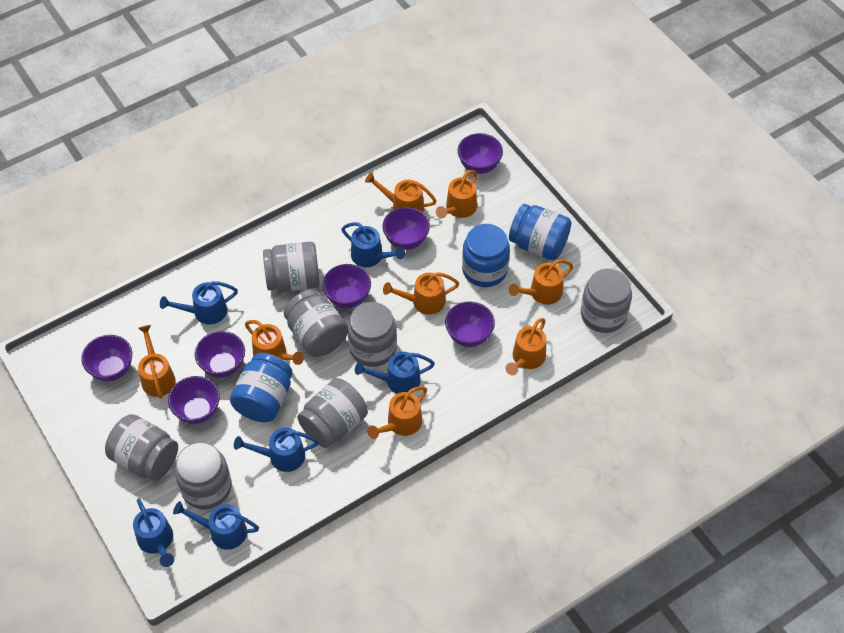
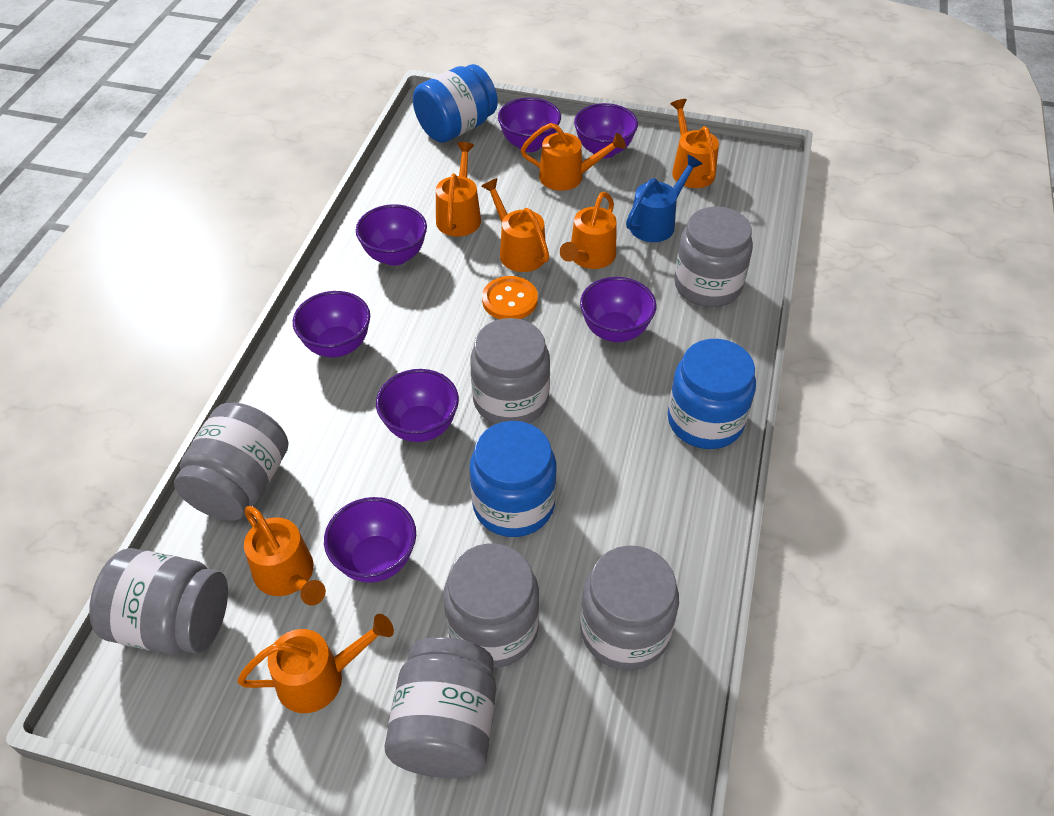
blue watering can: 6 -> 1
orange button: 0 -> 1
orange watering can: 8 -> 7

